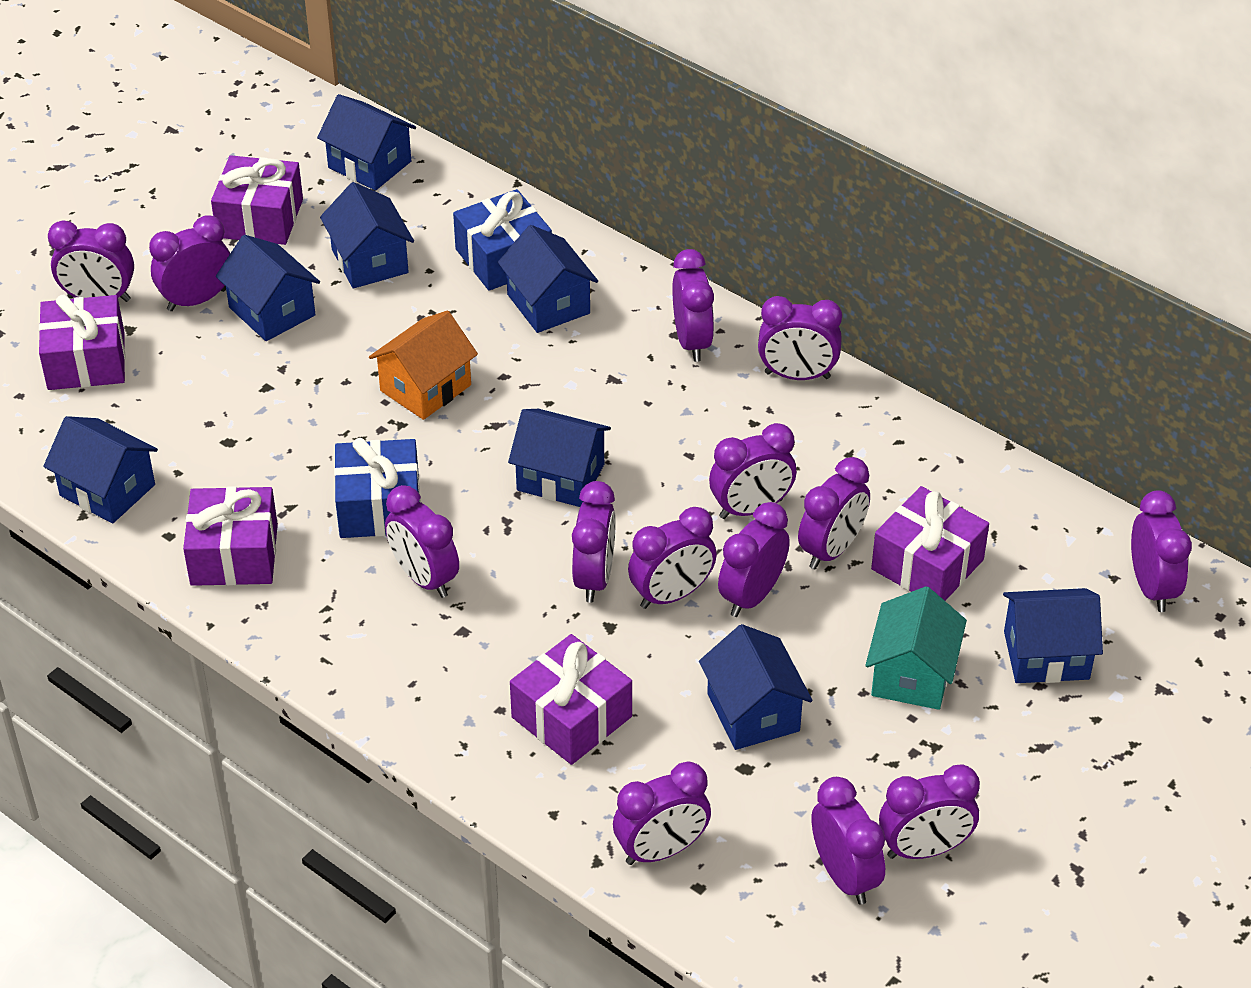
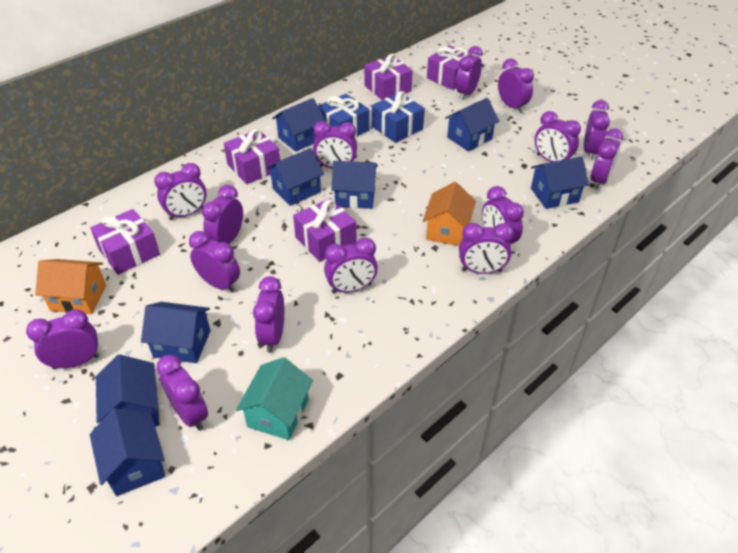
orange house: 1 -> 2
purple clock: 14 -> 15

